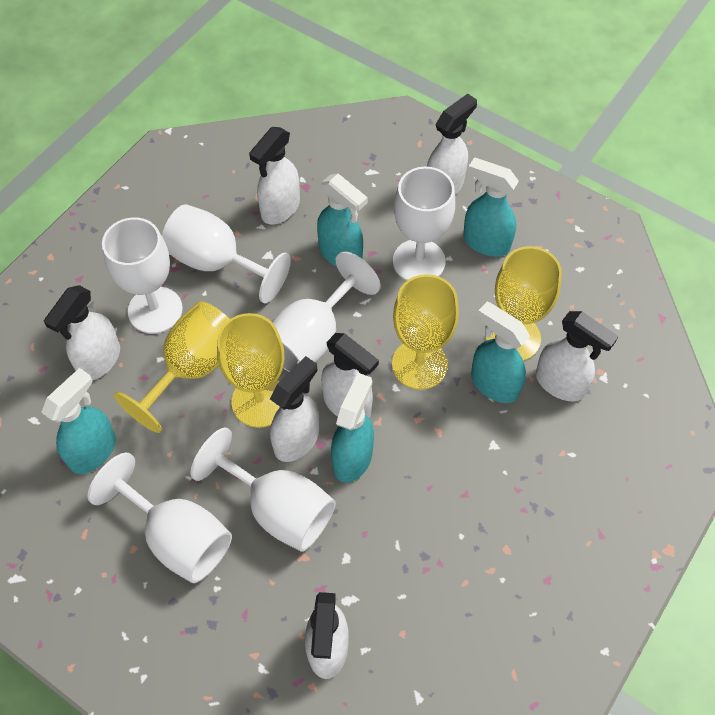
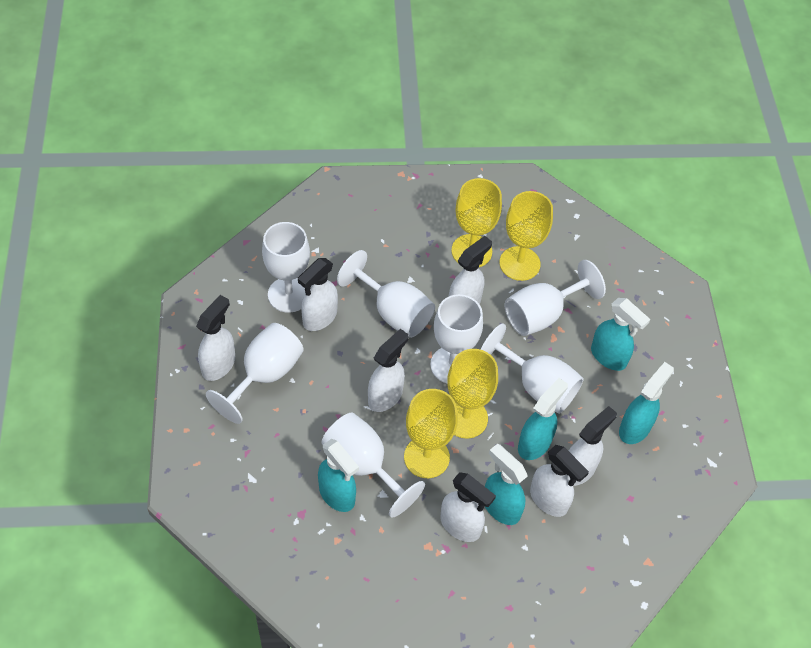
white goblet: 6 -> 7

